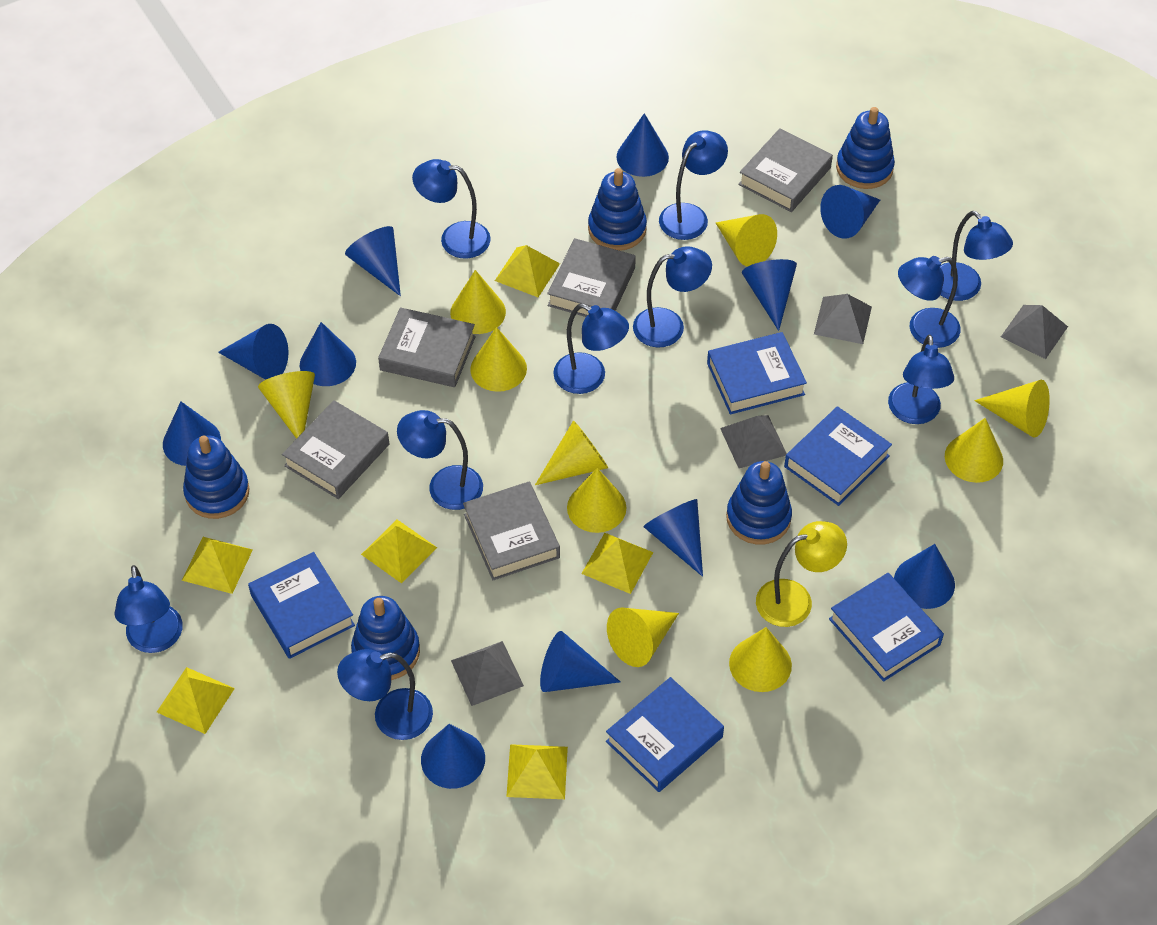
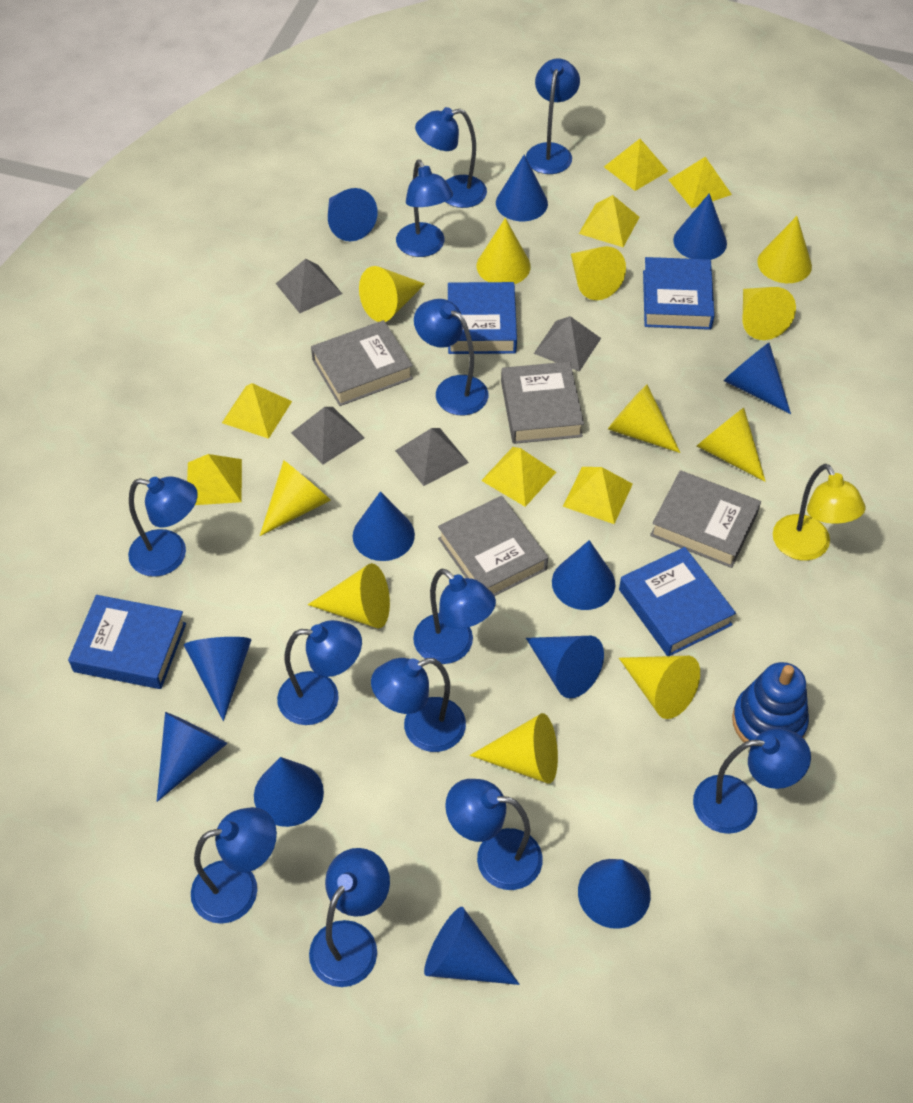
blue book: 5 -> 4
blue cone: 11 -> 12
blue lamp: 10 -> 12
blue stacking toy: 5 -> 1
grey book: 5 -> 4
yellow cone: 10 -> 11
yellow pyramid: 6 -> 7

